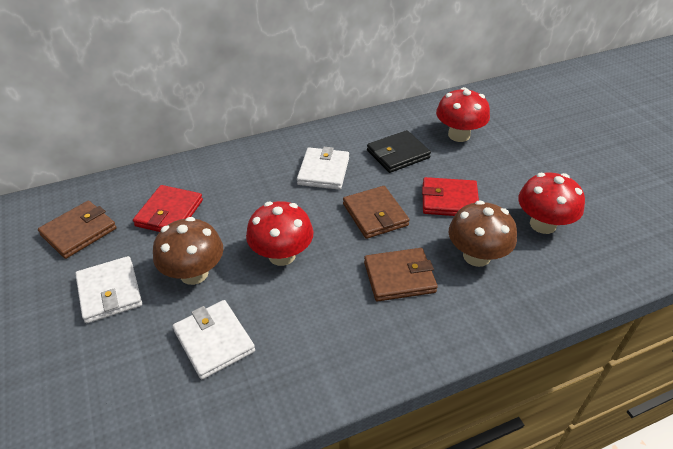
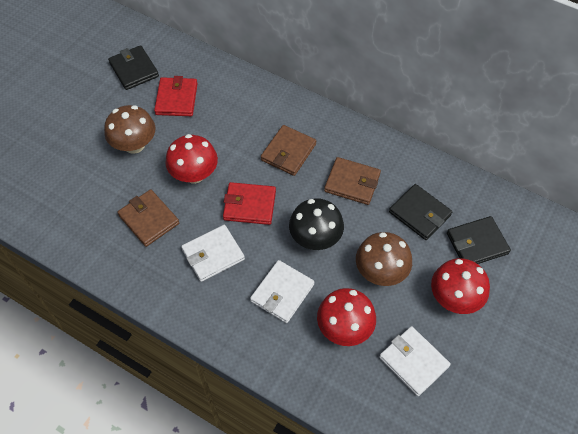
black mushroom: 0 -> 1
black wallet: 1 -> 3

